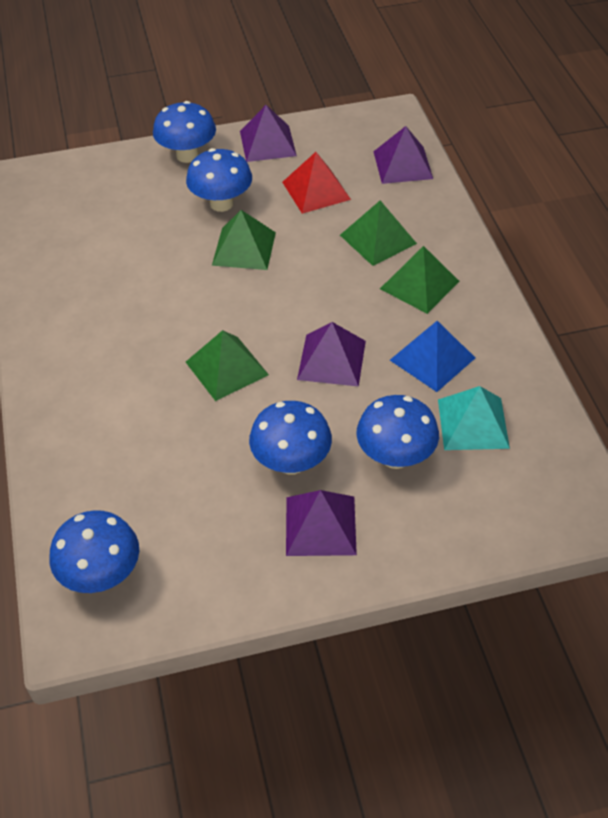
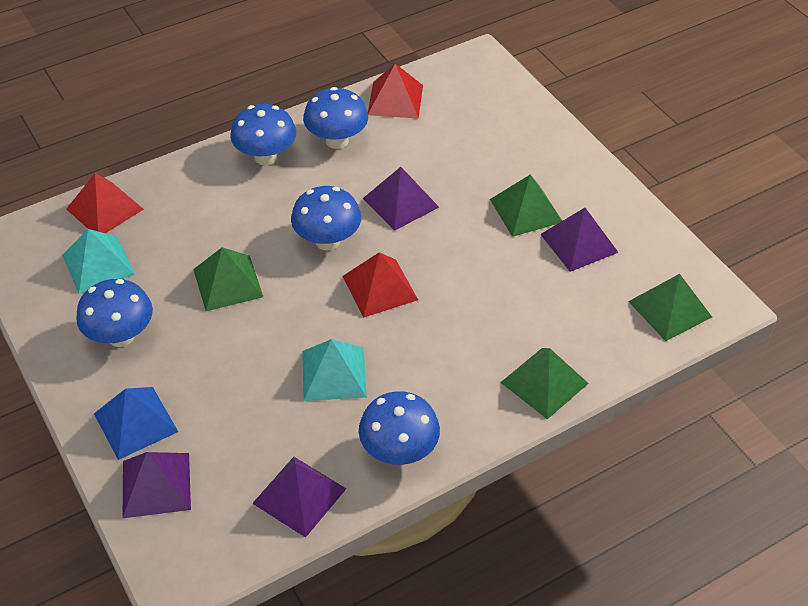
red pyramid: 1 -> 3
turquoise pyramid: 1 -> 2

